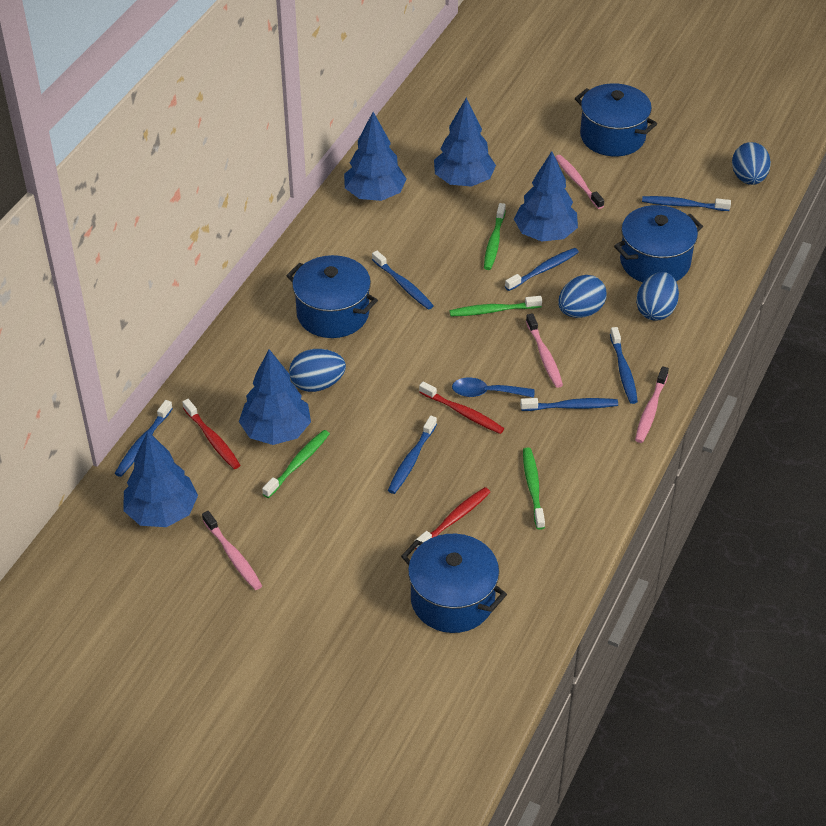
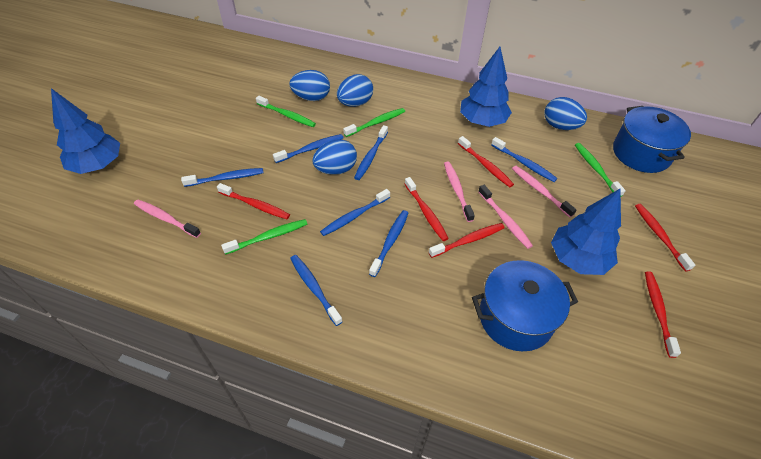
blue pot: 4 -> 2
blue spoon: 1 -> 0
blue tree: 5 -> 3
red toothbrush: 3 -> 6

